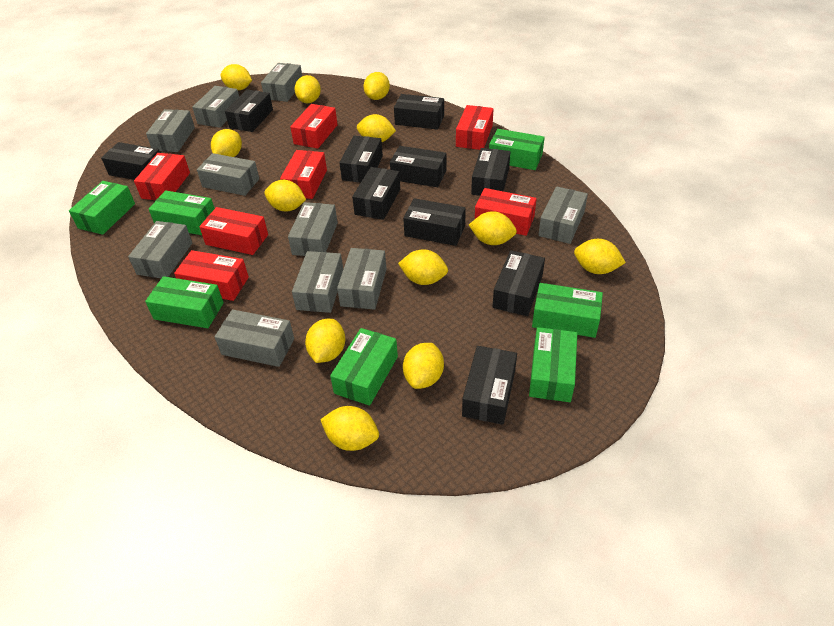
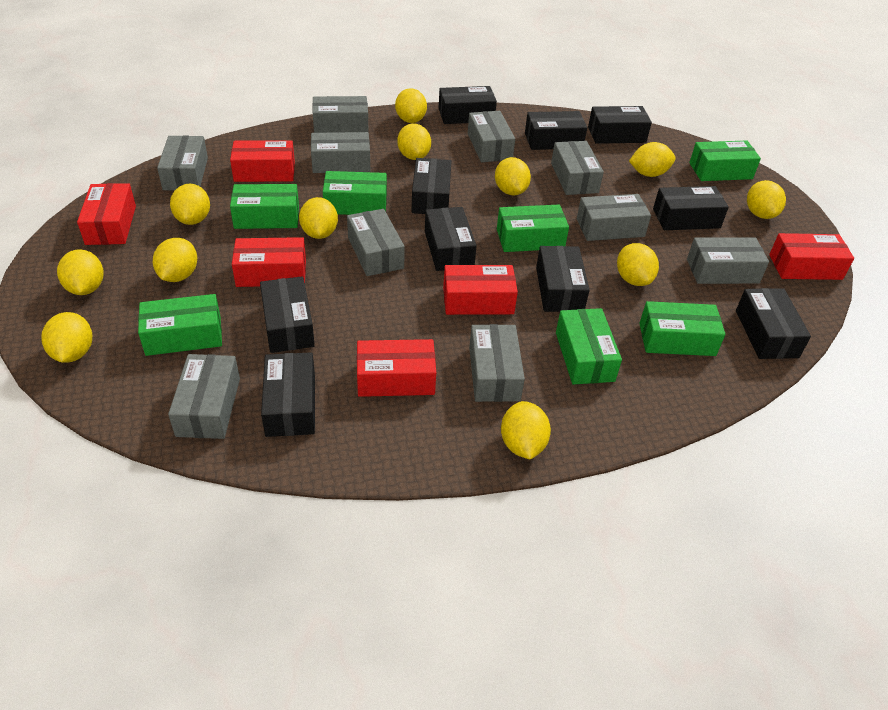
red box: 7 -> 6

